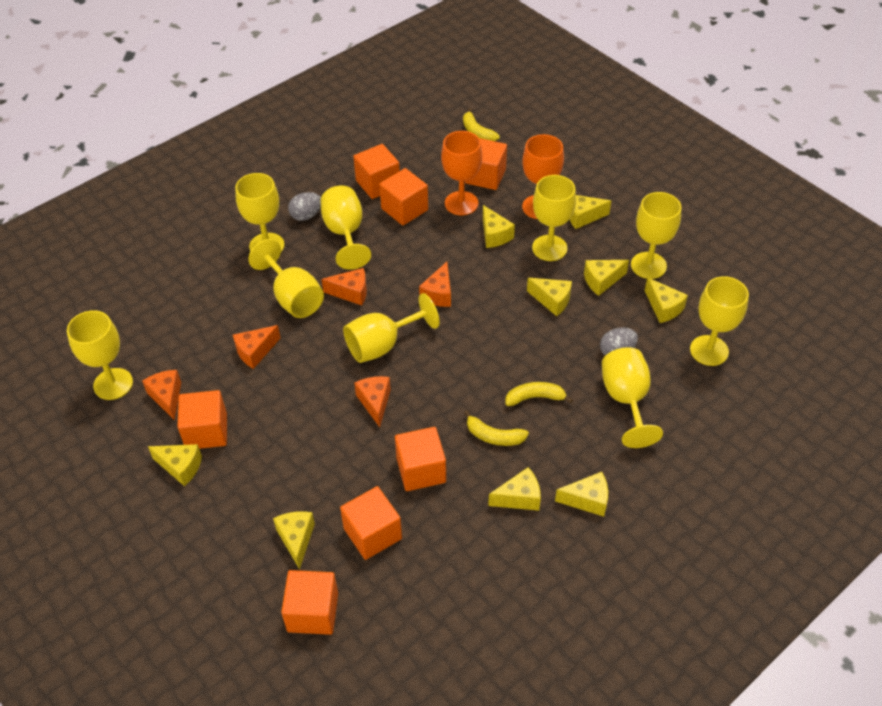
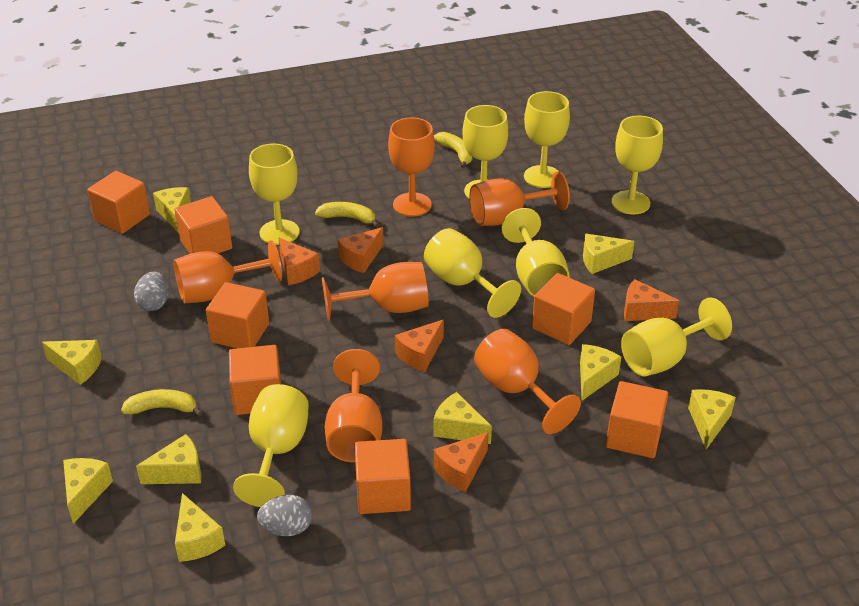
orange goblet: 2 -> 6
yellow goblet: 9 -> 8

